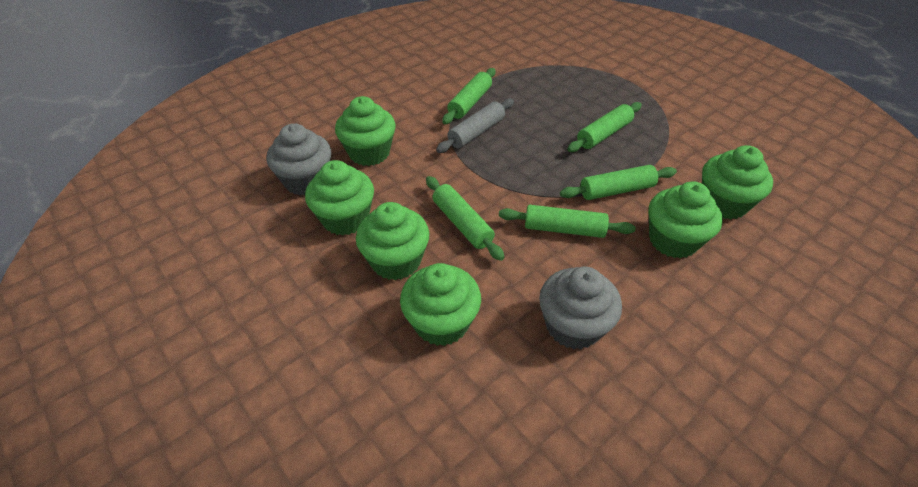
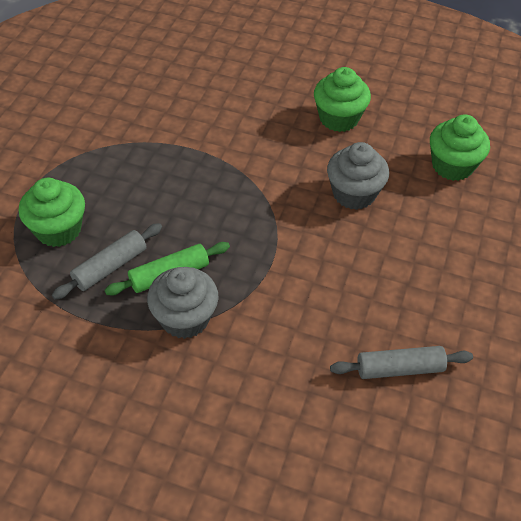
green cupcake: 6 -> 3
green rolling pin: 5 -> 1
grey rolling pin: 1 -> 2

